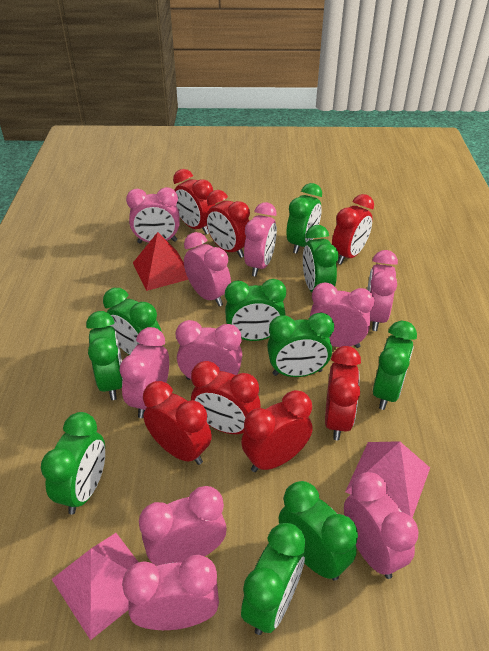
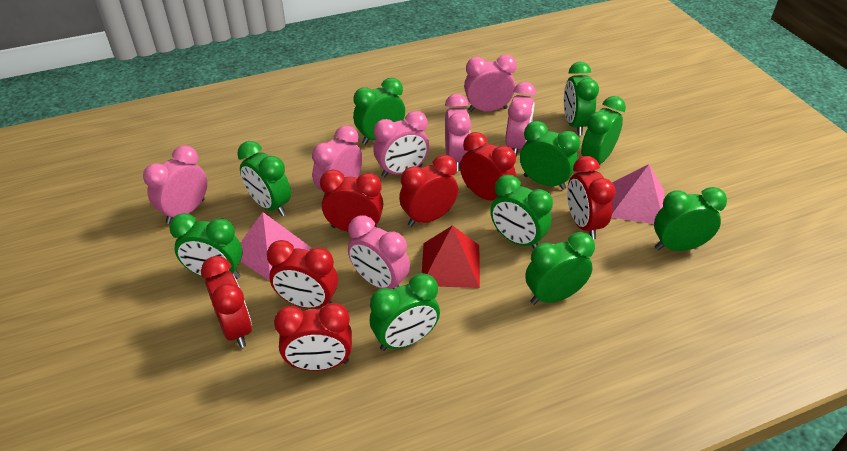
pink clock: 10 -> 7

